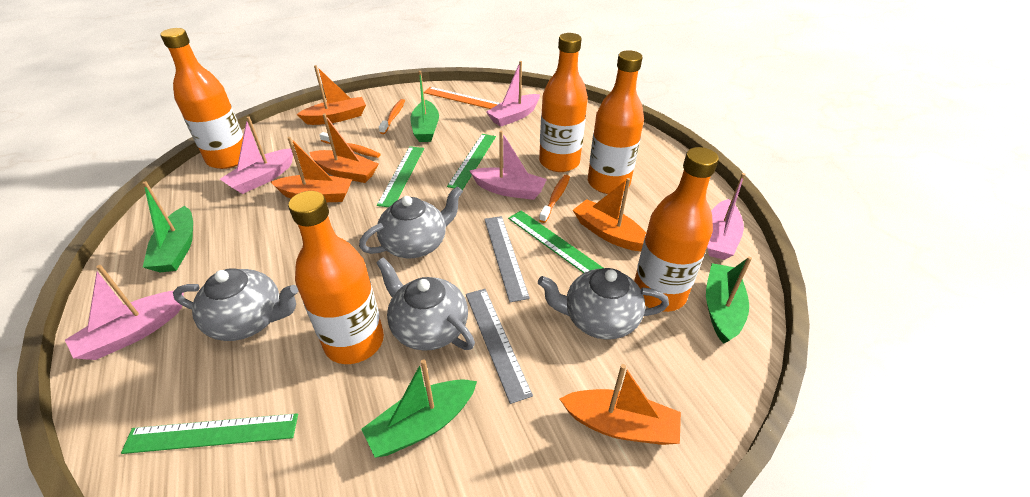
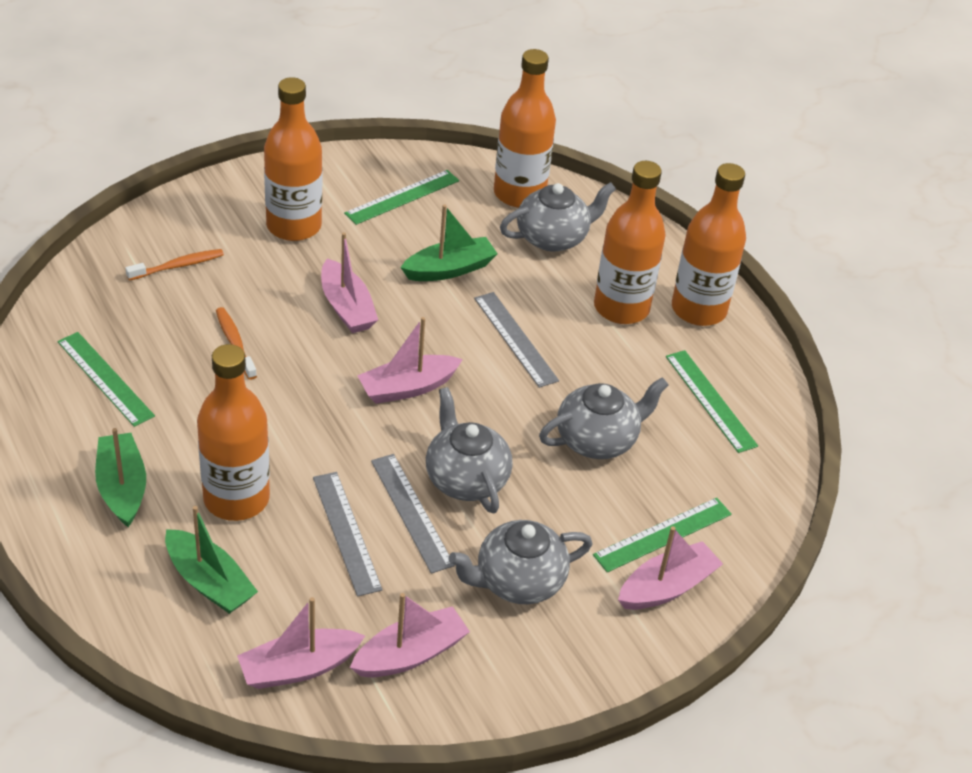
green boat: 4 -> 3
grey ruler: 2 -> 3
orange boat: 5 -> 0
orange ruler: 1 -> 0
orange toothbrush: 3 -> 2

